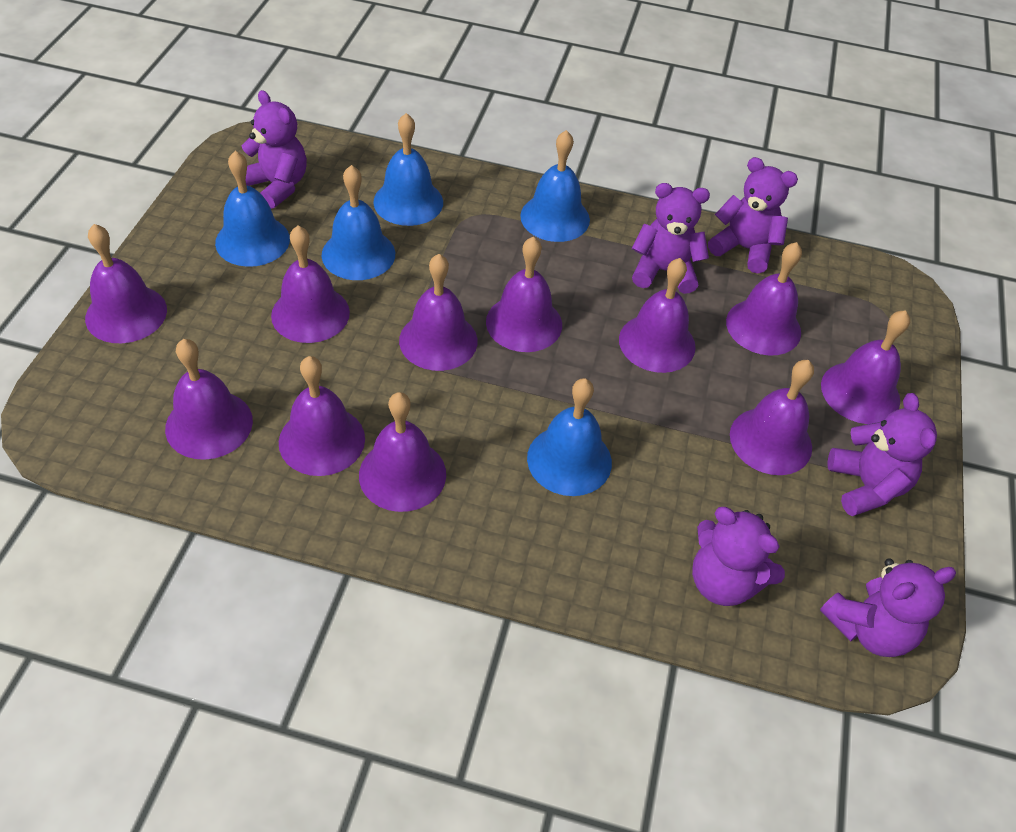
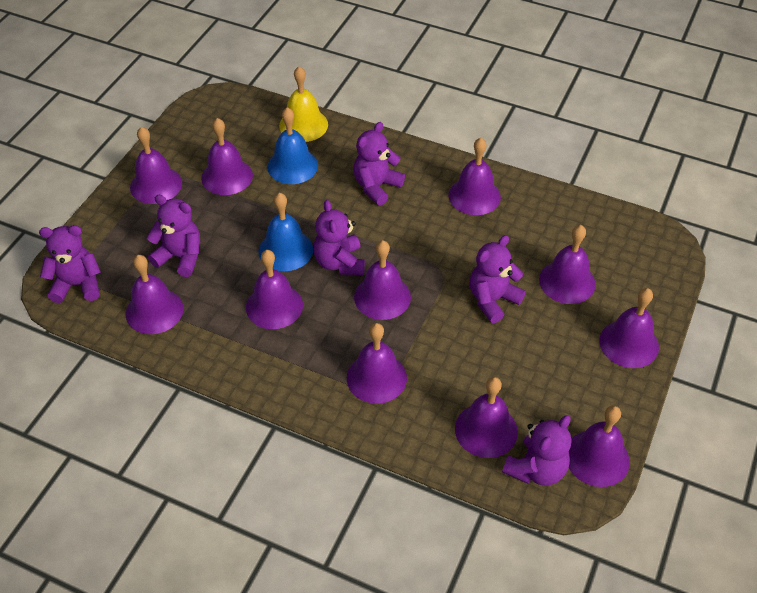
blue bell: 5 -> 2
yellow bell: 0 -> 1

